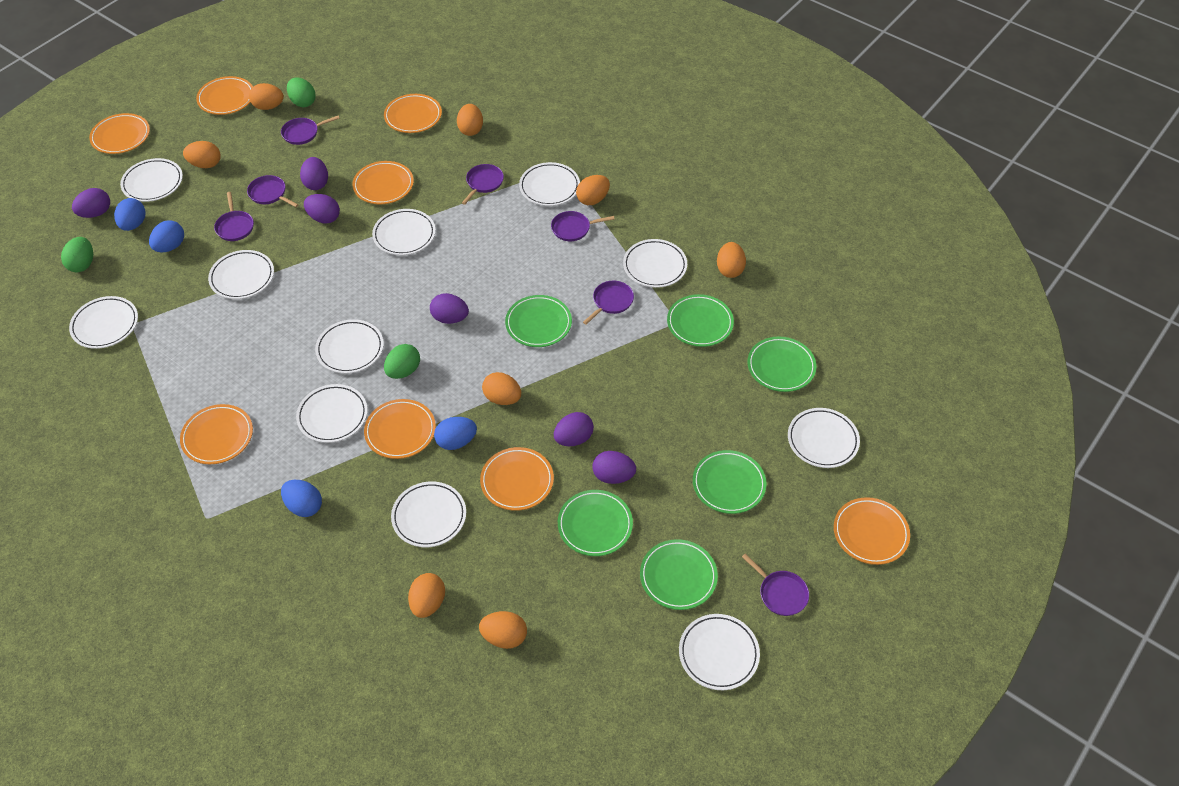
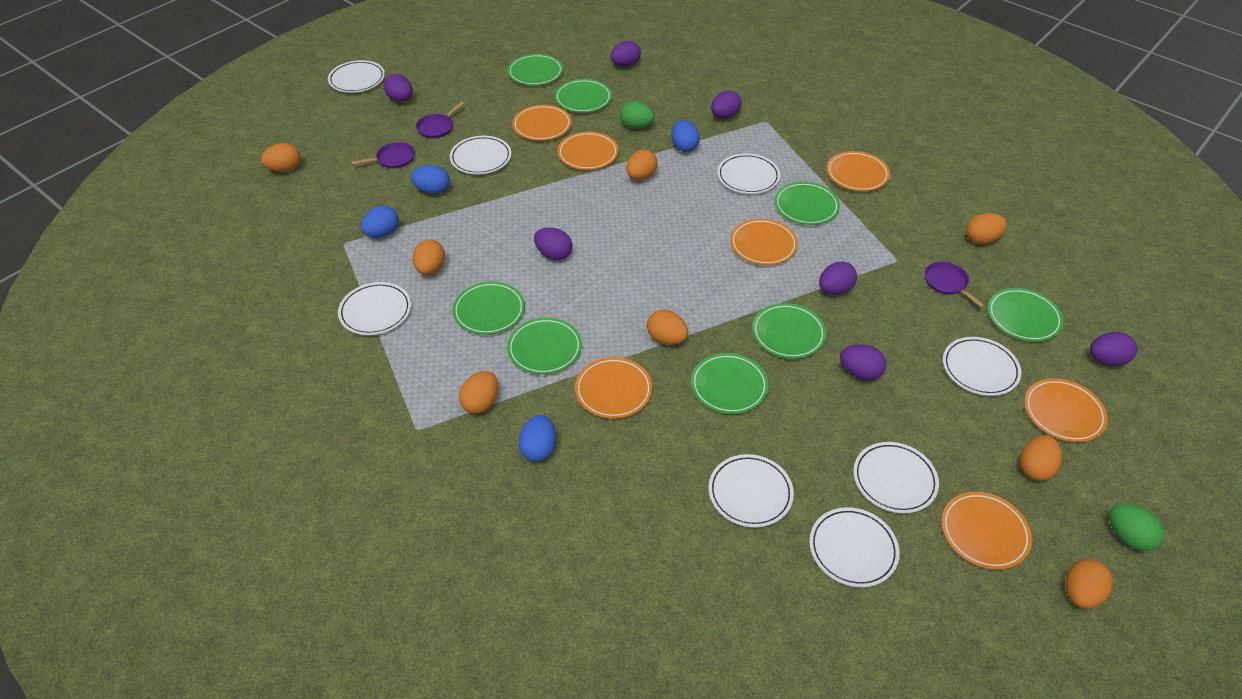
green egg: 3 -> 2
green plate: 6 -> 8
orange plate: 8 -> 7
purple egg: 6 -> 7
purple pan: 7 -> 3
white plate: 11 -> 8

